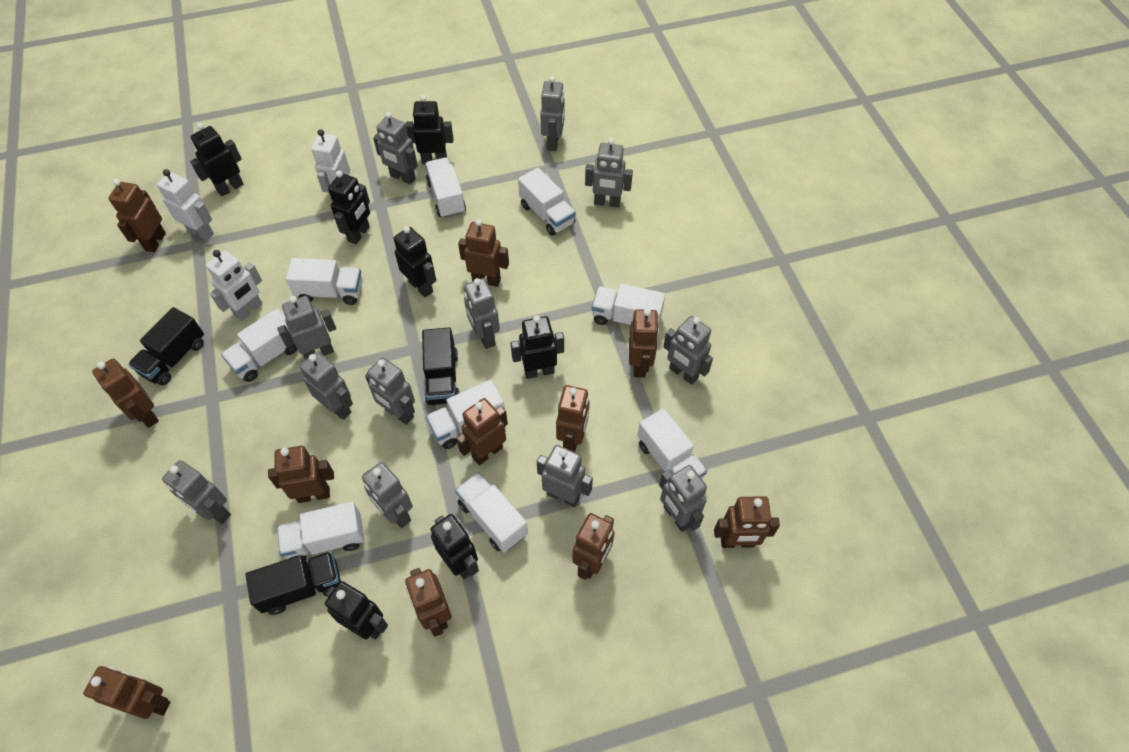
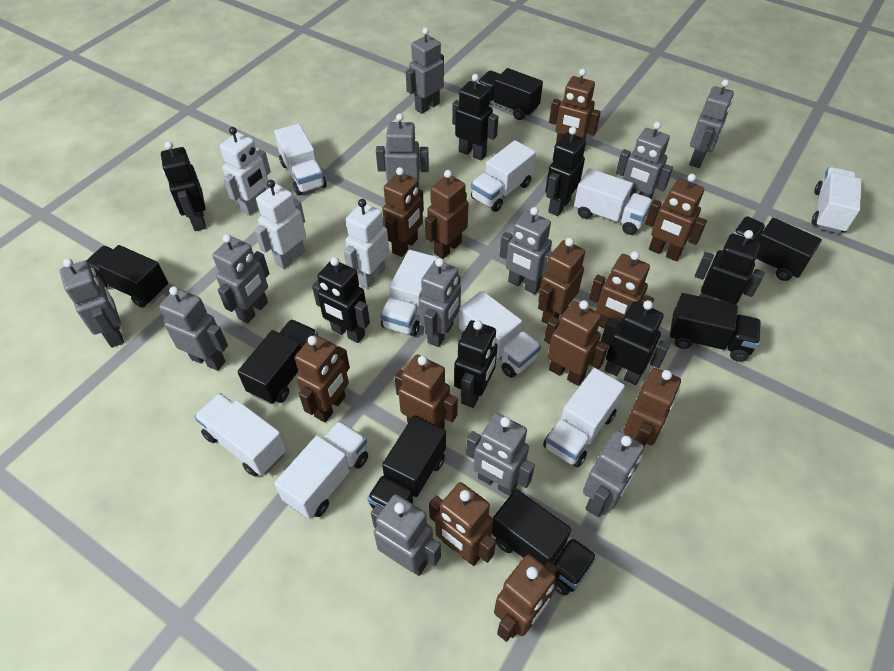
black truck: 3 -> 7
brown robot: 11 -> 12

